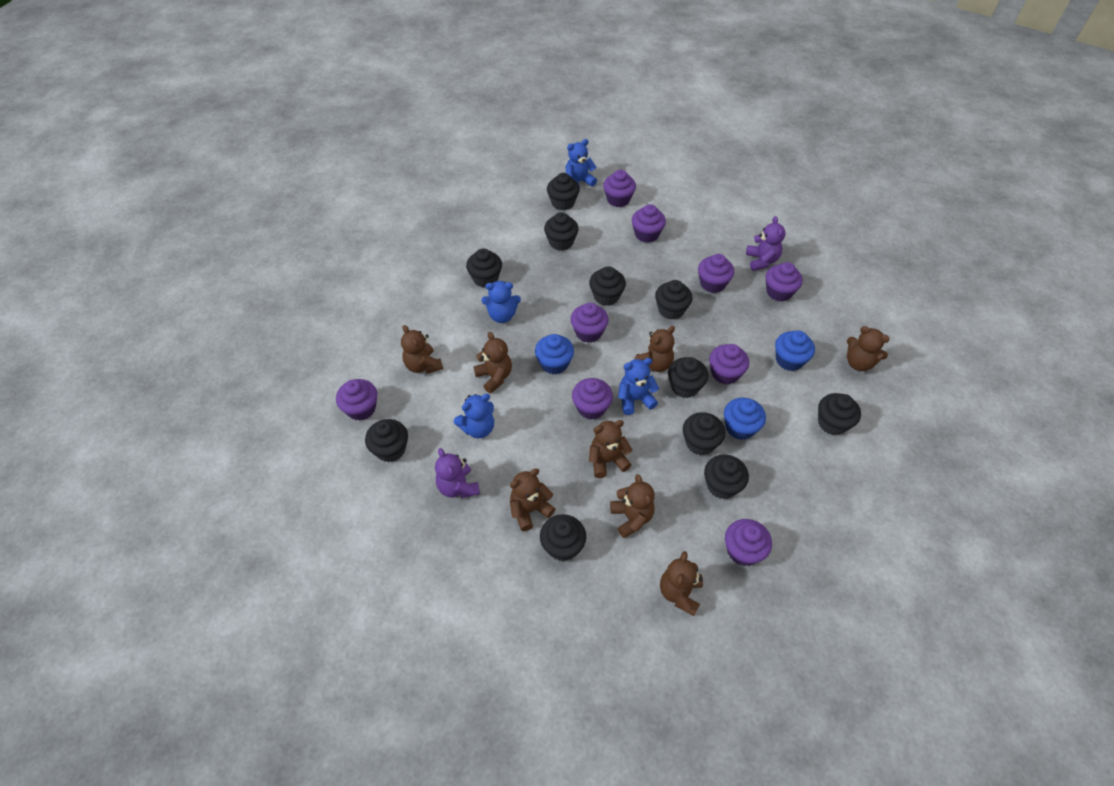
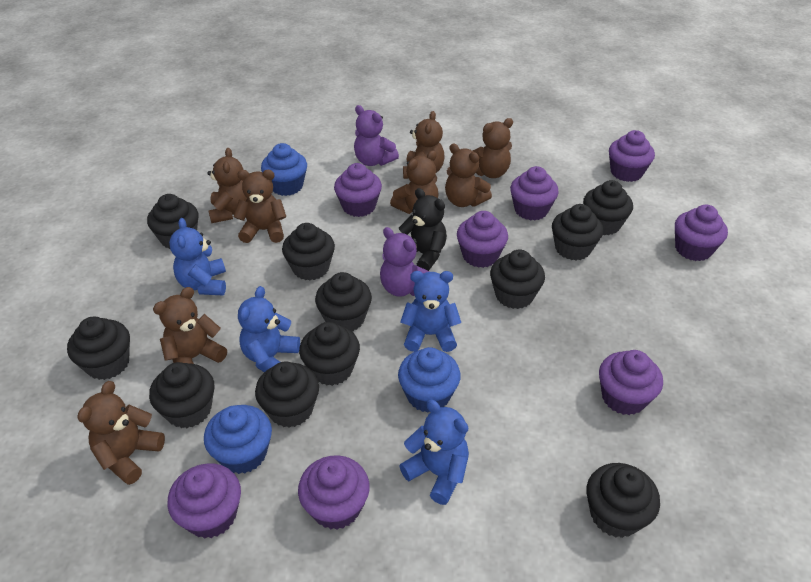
black teddy bear: 0 -> 1
purple cupcake: 9 -> 8

